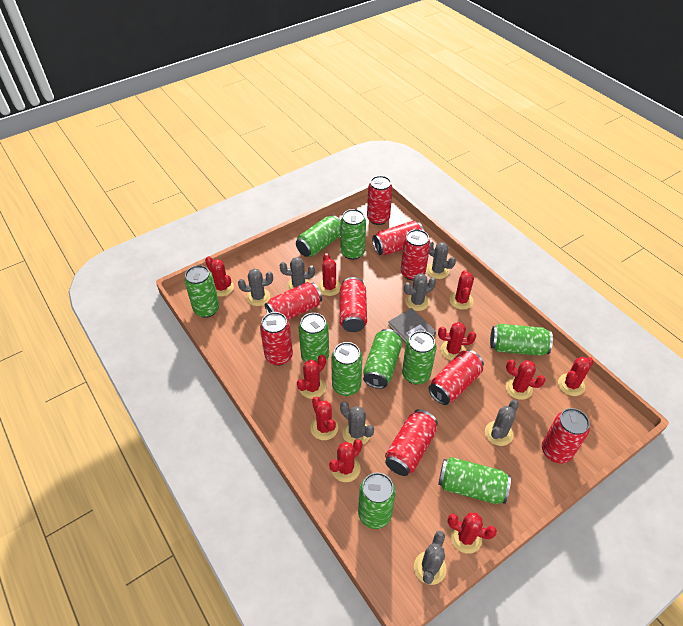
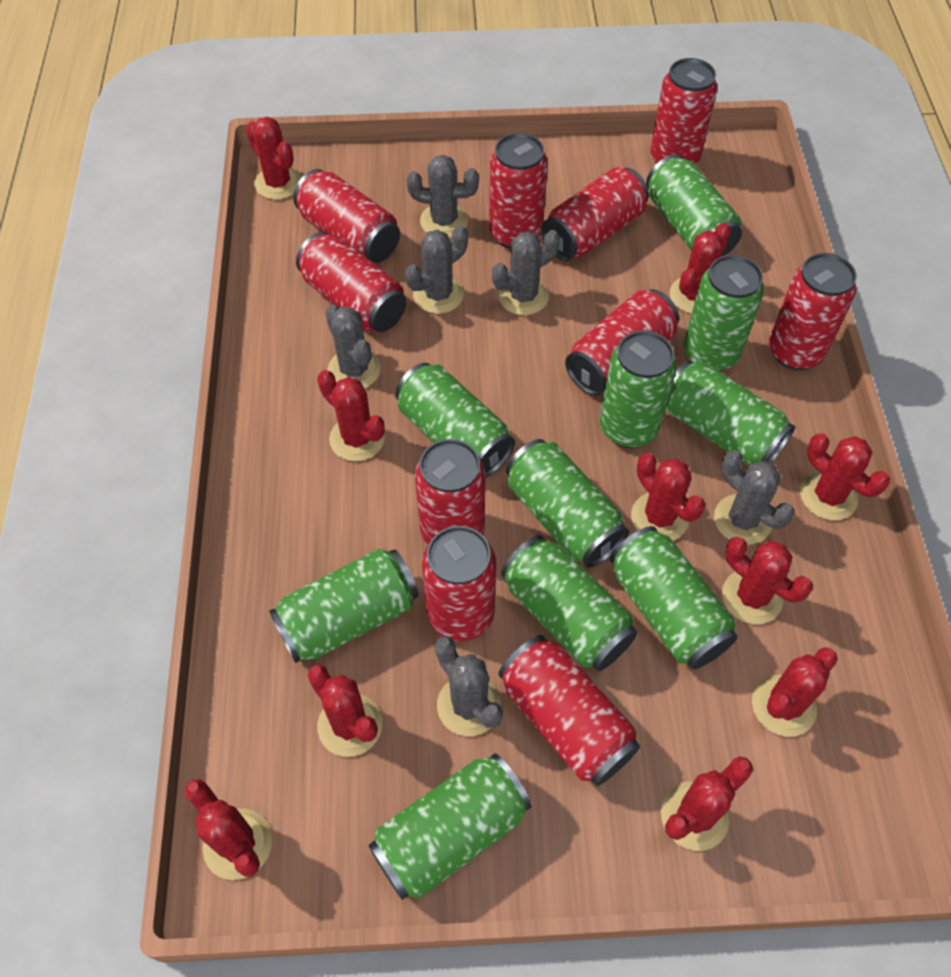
grey book: 1 -> 0
grey cactus: 7 -> 6
red can: 9 -> 10

